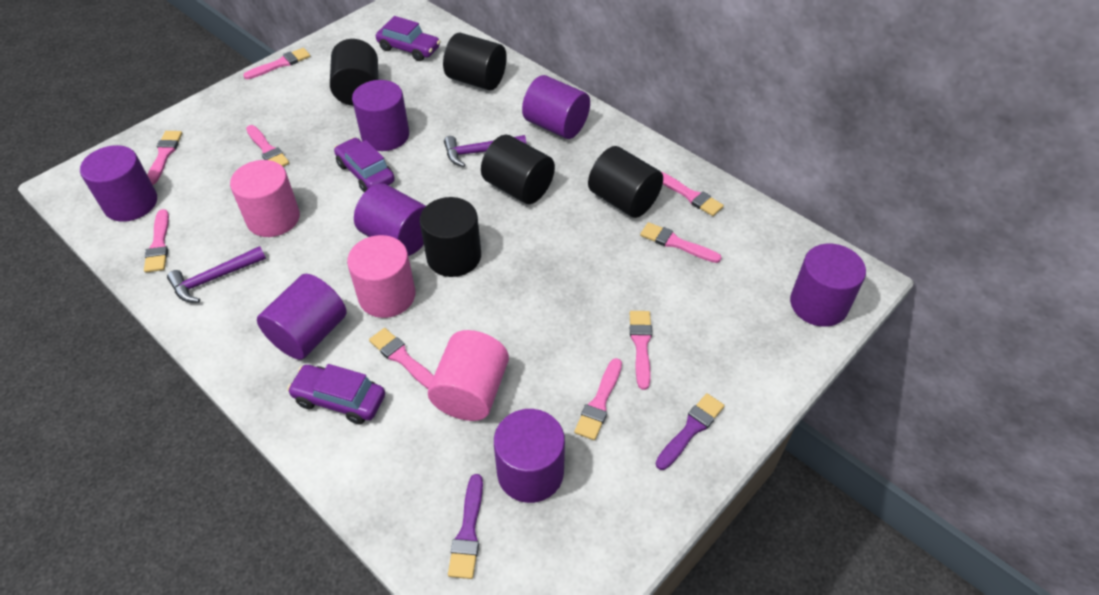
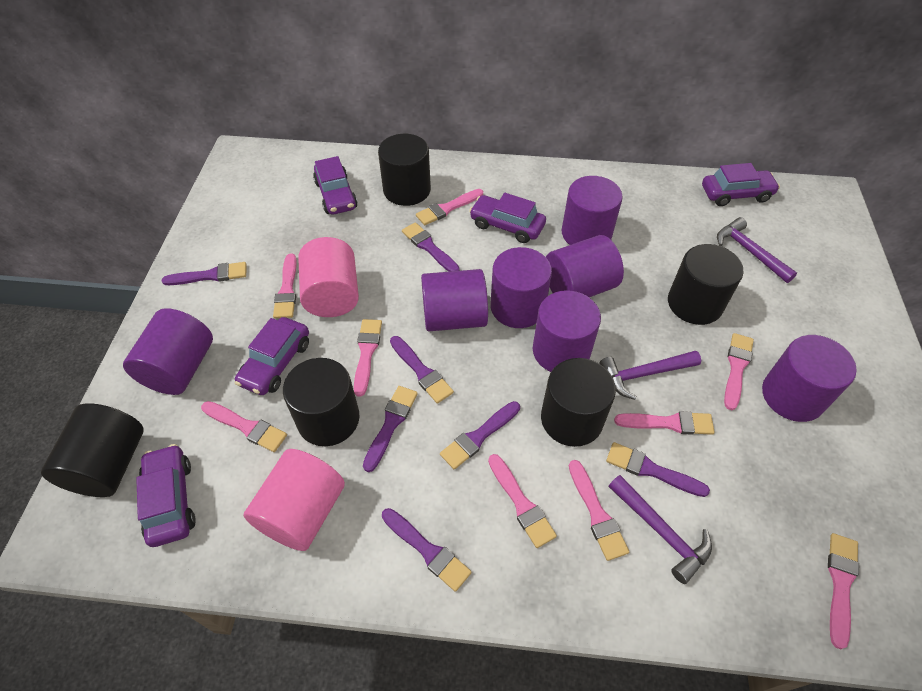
pink cylinder: 3 -> 2
purple brush: 2 -> 7
purple car: 3 -> 5
purple hammer: 2 -> 3

